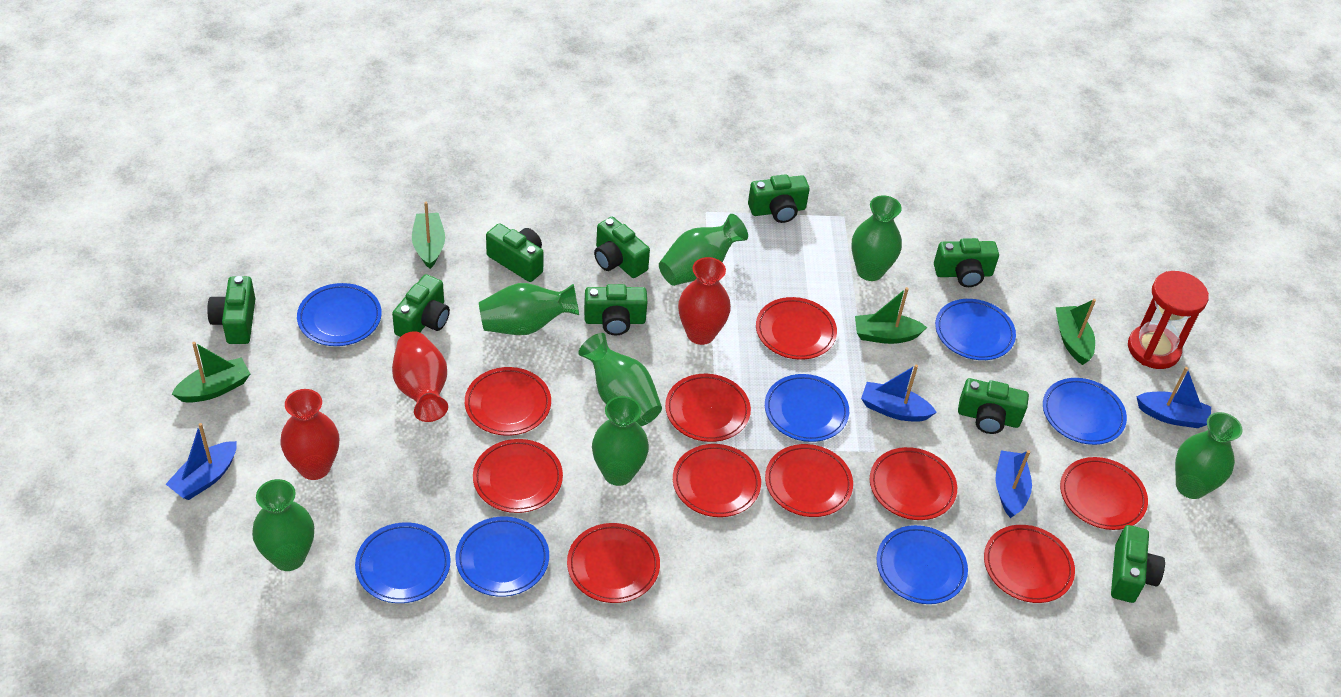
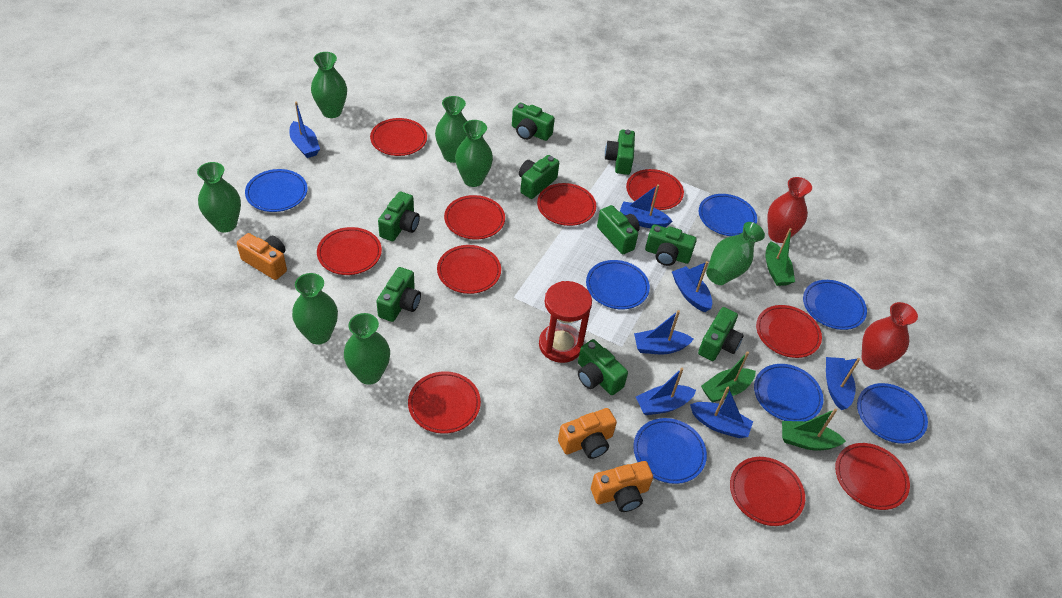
blue boat: 4 -> 7
green boat: 4 -> 3
orange camera: 0 -> 3
red vase: 3 -> 2

